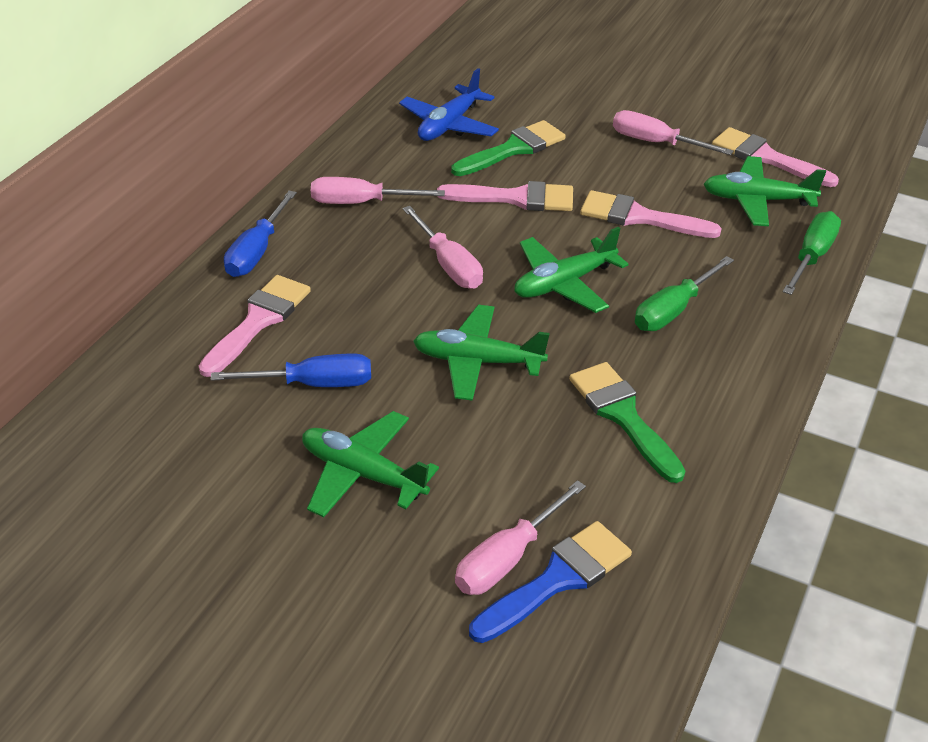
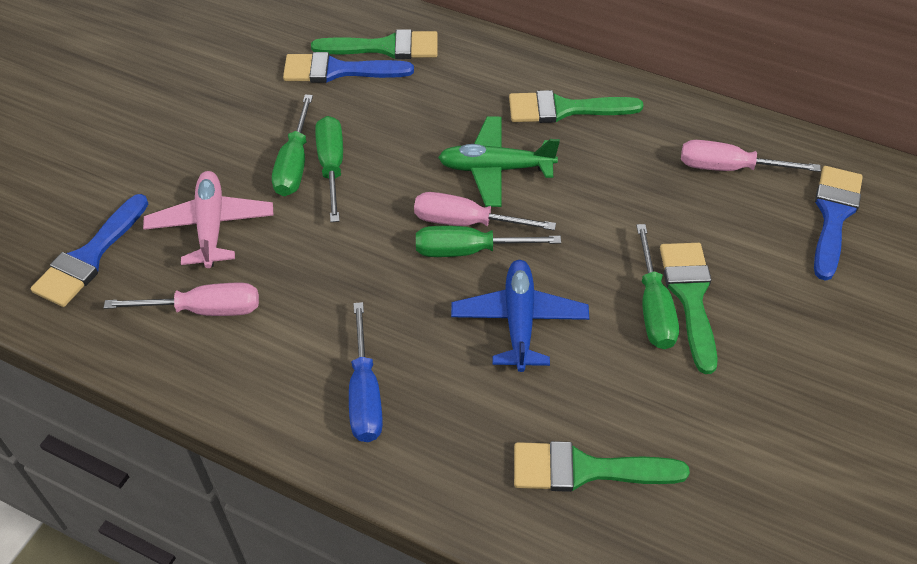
blue brush: 1 -> 3
blue screwdriver: 2 -> 1
green brush: 2 -> 4
green plane: 4 -> 1
green screwdriver: 2 -> 4
pink brush: 4 -> 0
pink plane: 0 -> 1
pink screwdriver: 4 -> 3

